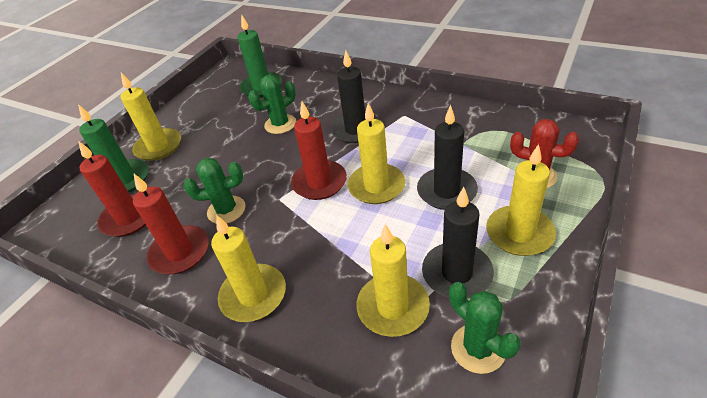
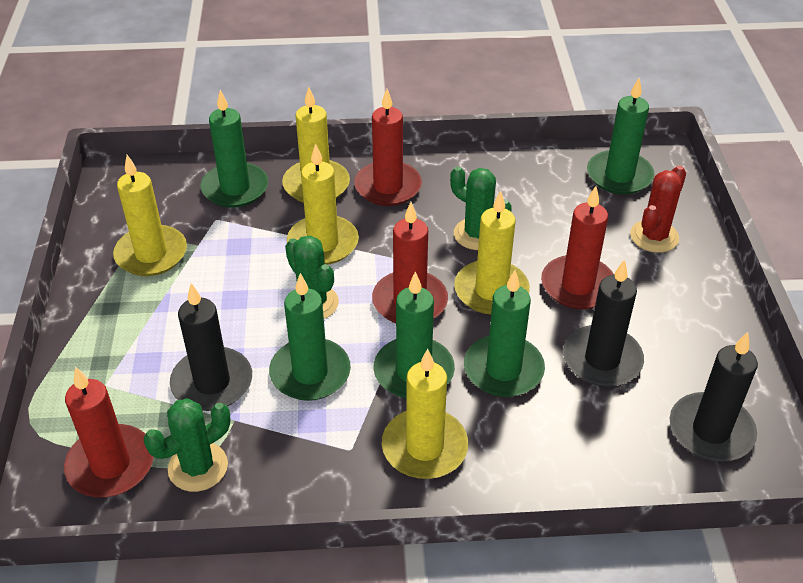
green candle: 2 -> 5
red candle: 3 -> 4

